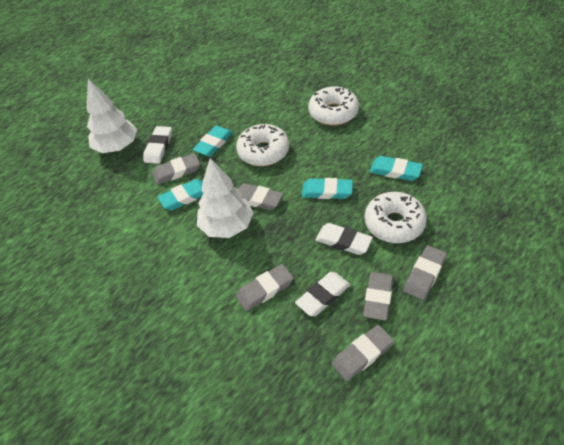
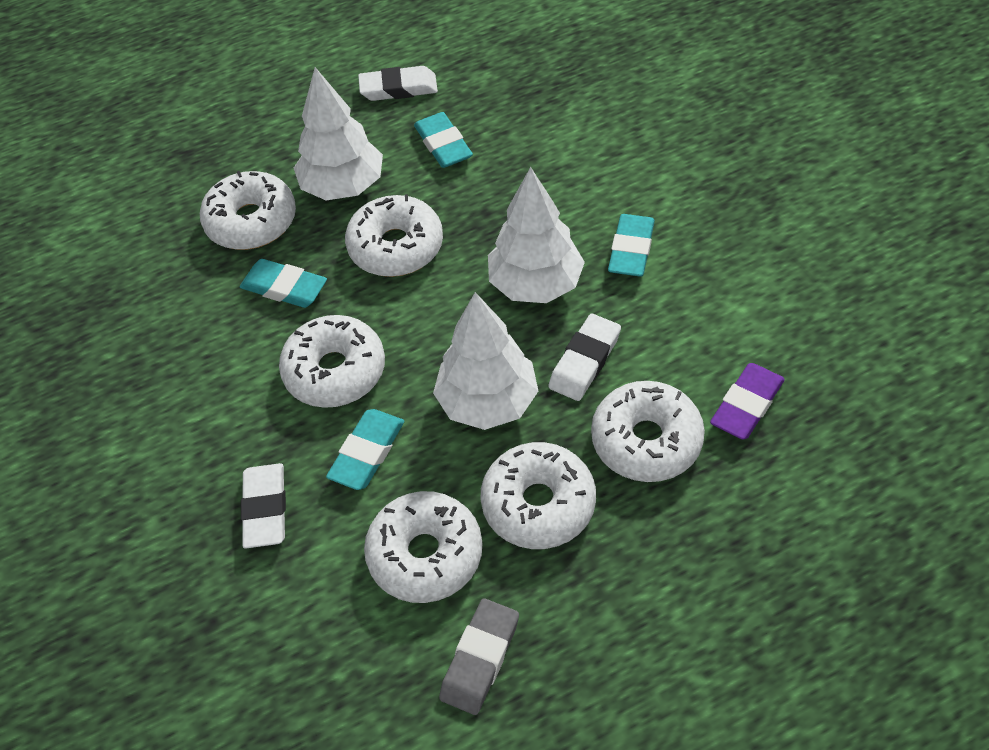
grey eraser: 6 -> 1
purple eraser: 0 -> 1
white donut: 3 -> 6
white tree: 2 -> 3

